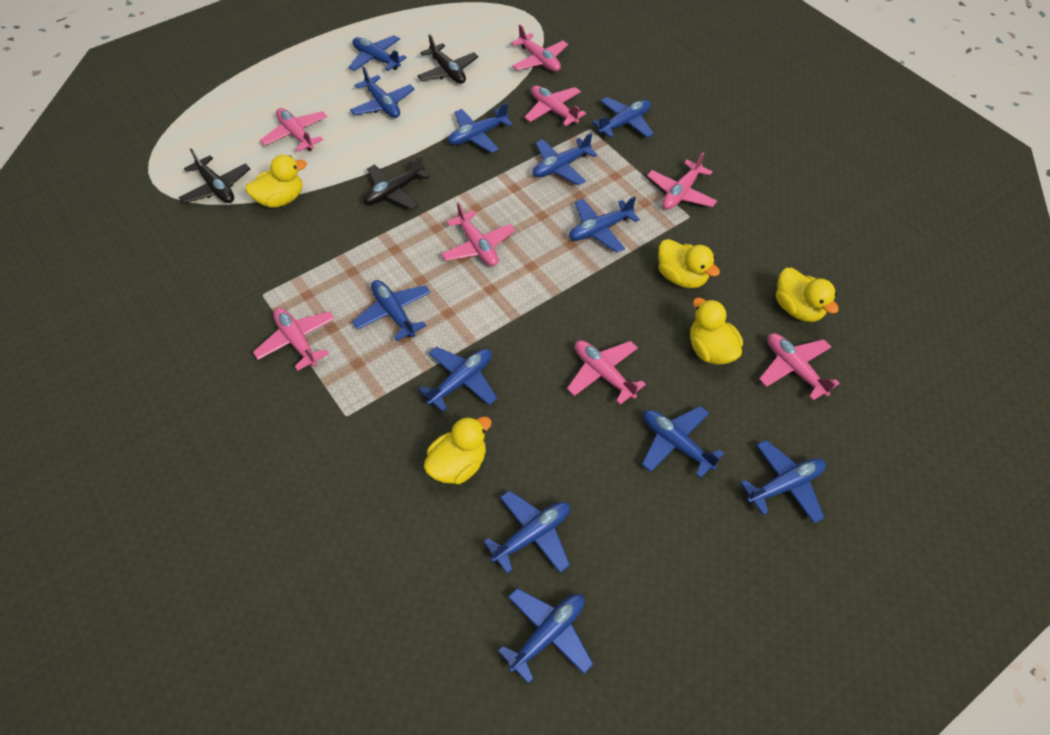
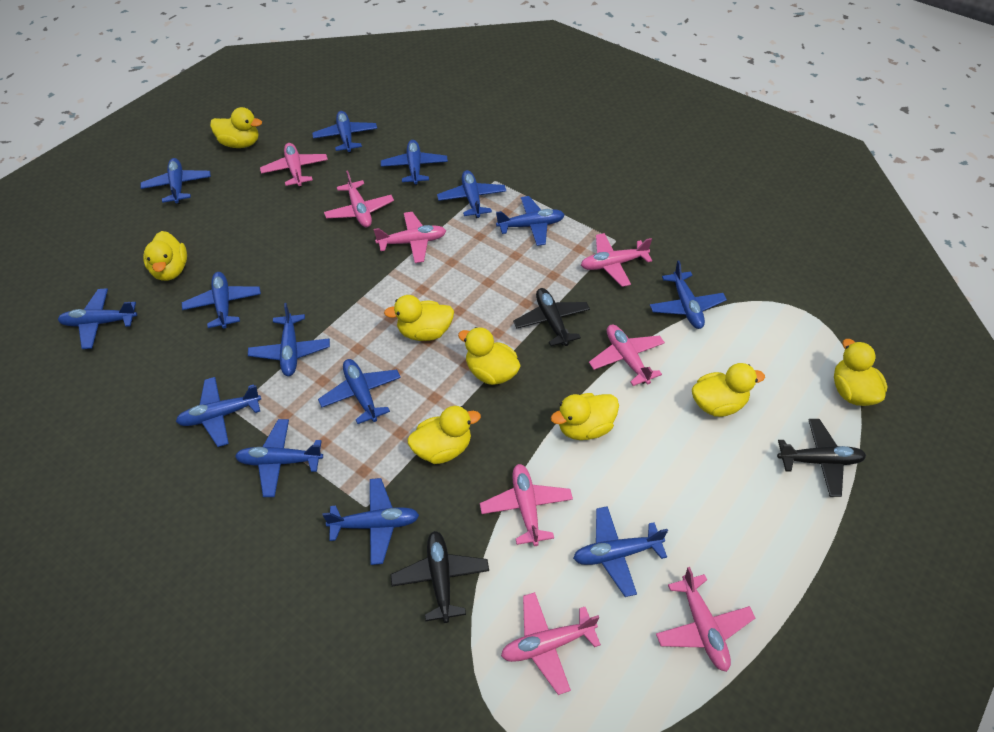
blue plane: 12 -> 14
yellow duck: 5 -> 8

